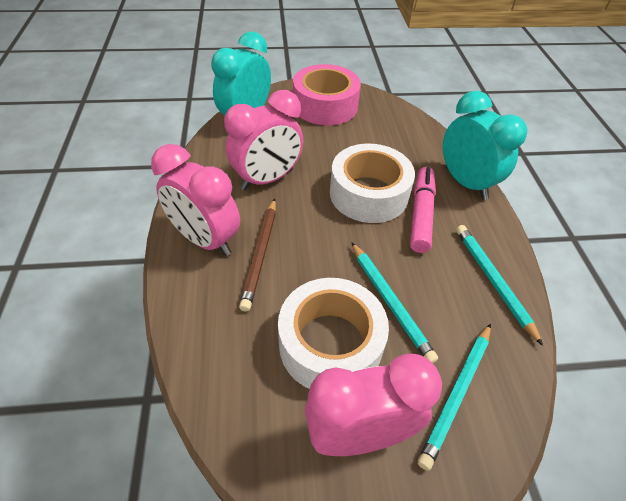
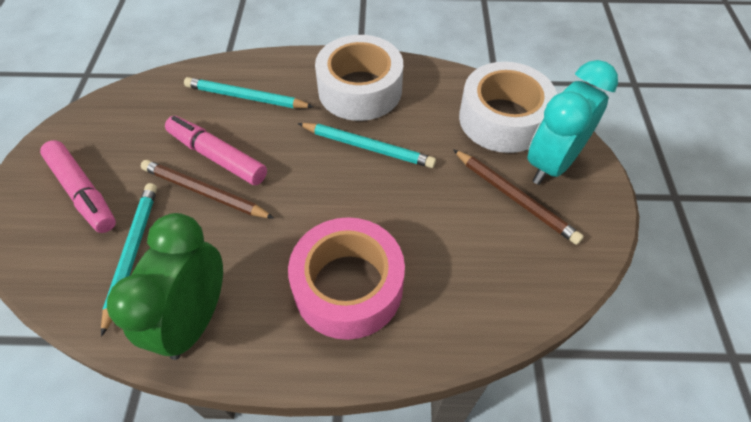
brown pencil: 1 -> 2
green clock: 0 -> 1
pink clock: 3 -> 0
pink marker: 1 -> 2
turquoise clock: 2 -> 1

